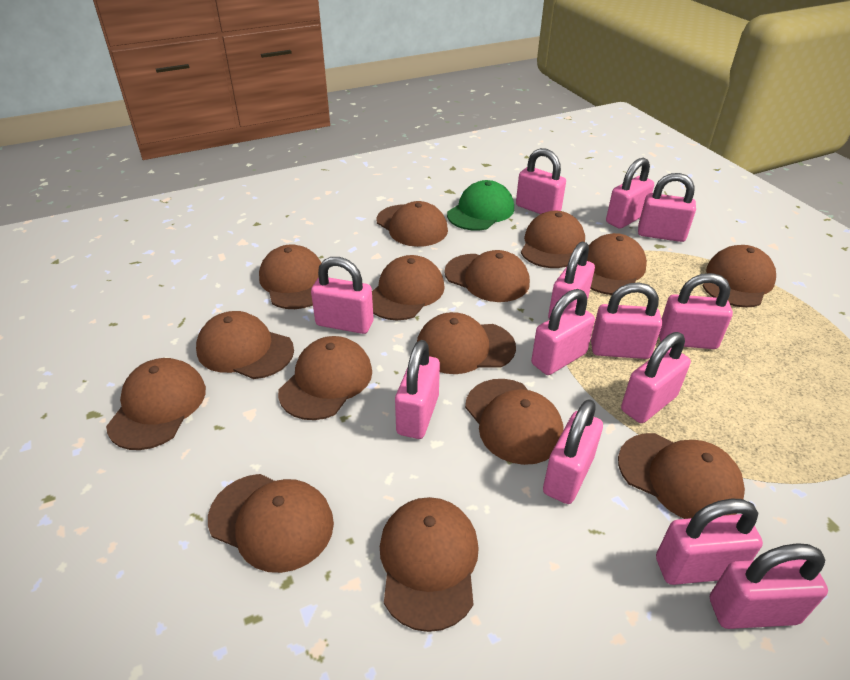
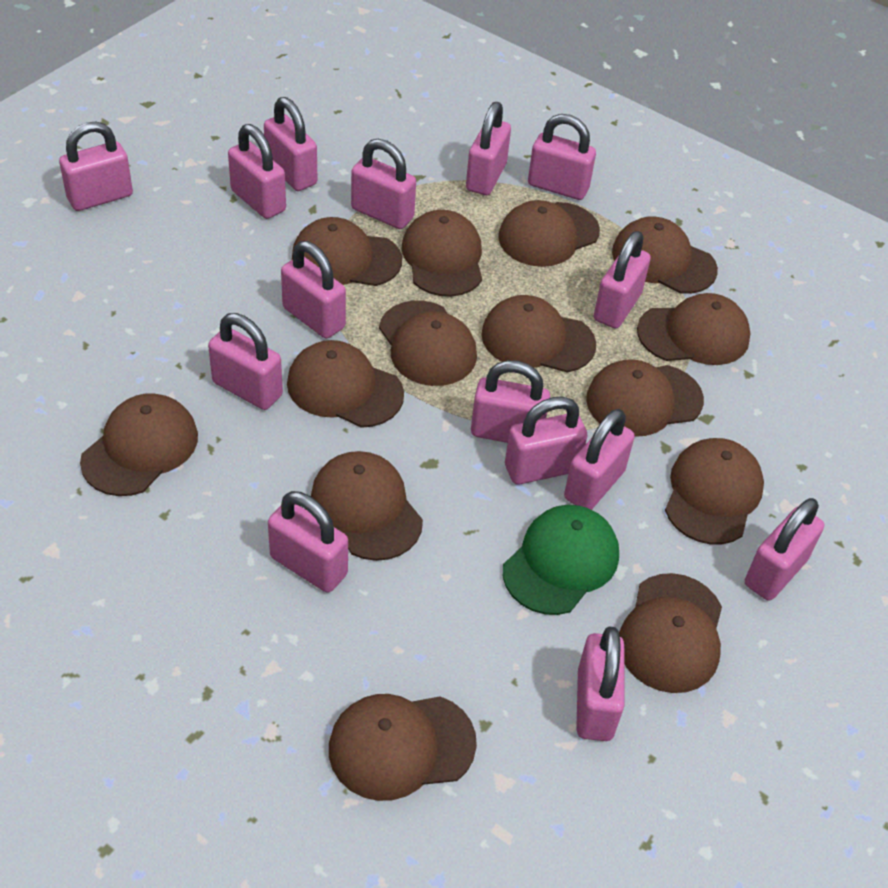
brown cap: 15 -> 14
pink padlock: 13 -> 15

